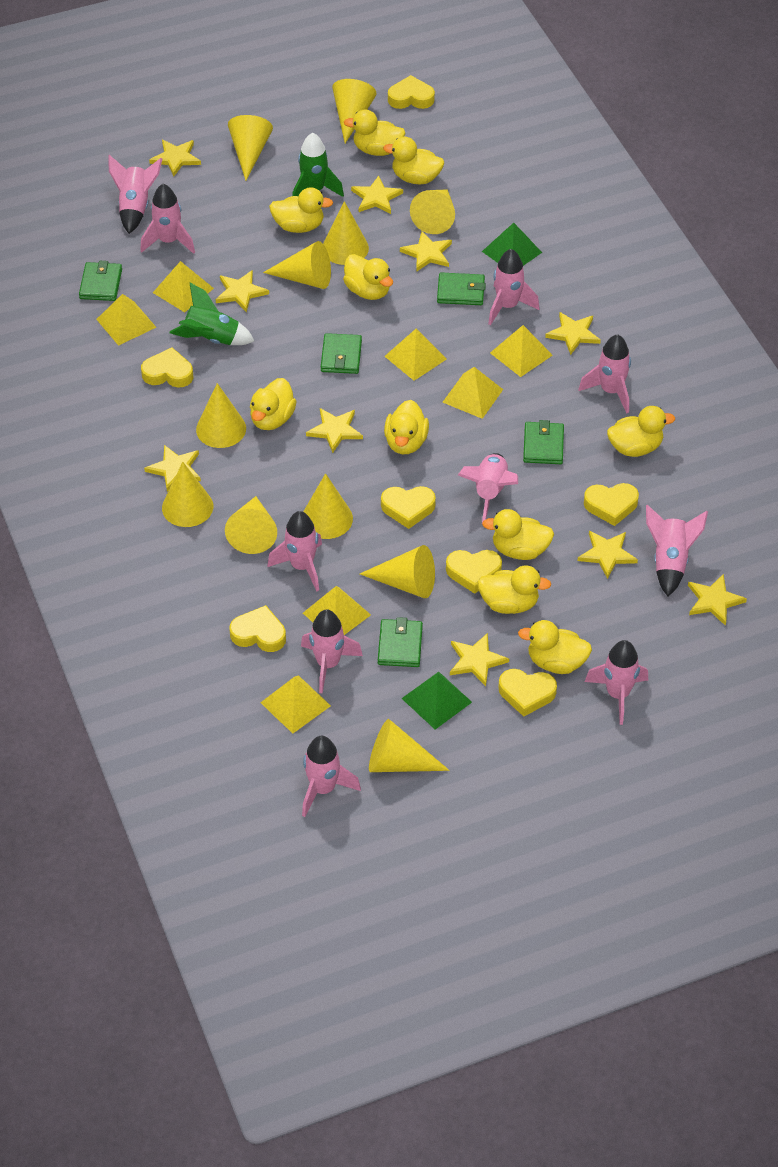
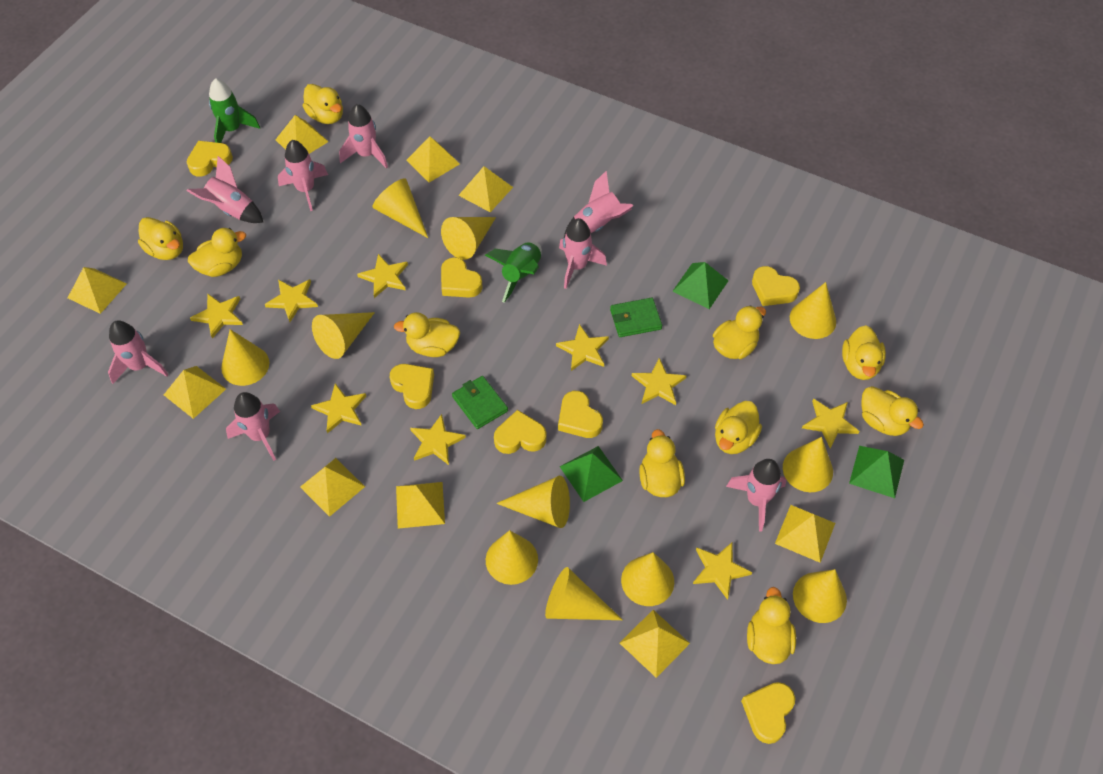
green pyramid: 2 -> 3
green wallet: 5 -> 2
pink rocket: 10 -> 8
yellow pyramid: 7 -> 9
yellow star: 10 -> 9

